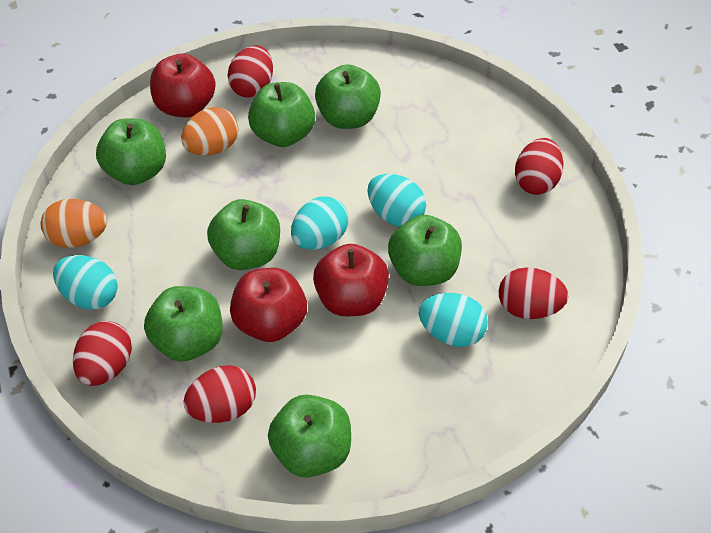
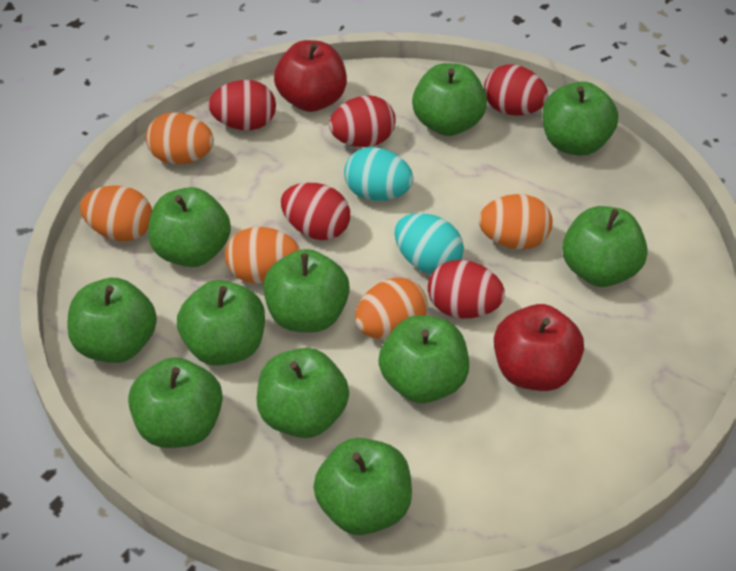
green apple: 7 -> 11
orange egg: 2 -> 5
red apple: 3 -> 2
turquoise egg: 4 -> 2

